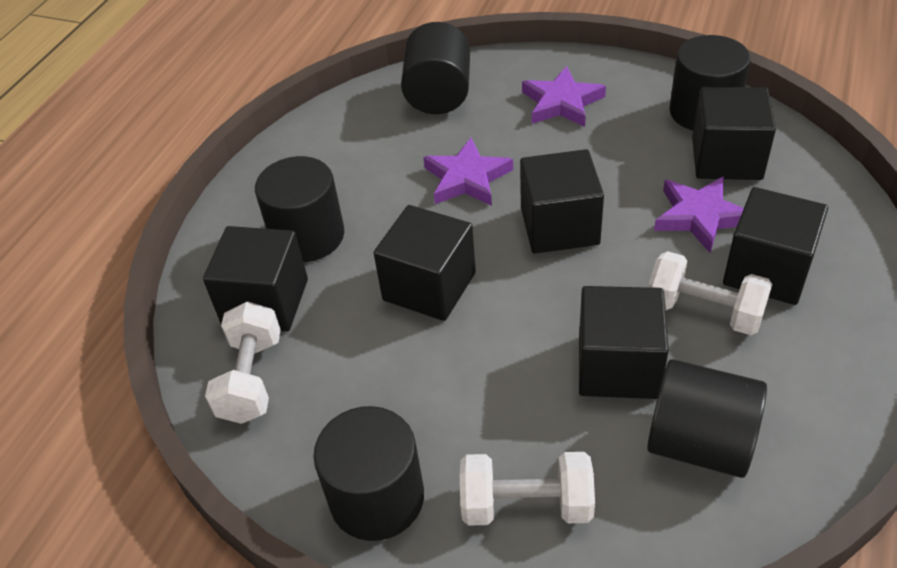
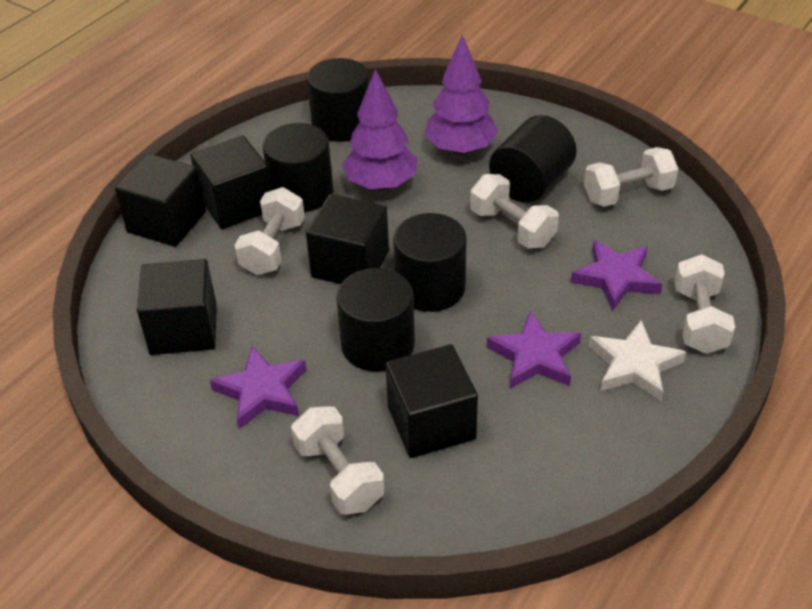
black cube: 6 -> 5
purple tree: 0 -> 2
white dumbbell: 3 -> 5
white star: 0 -> 1

